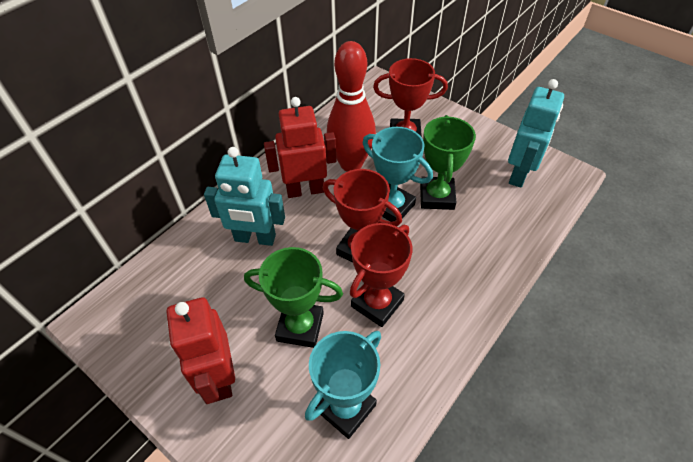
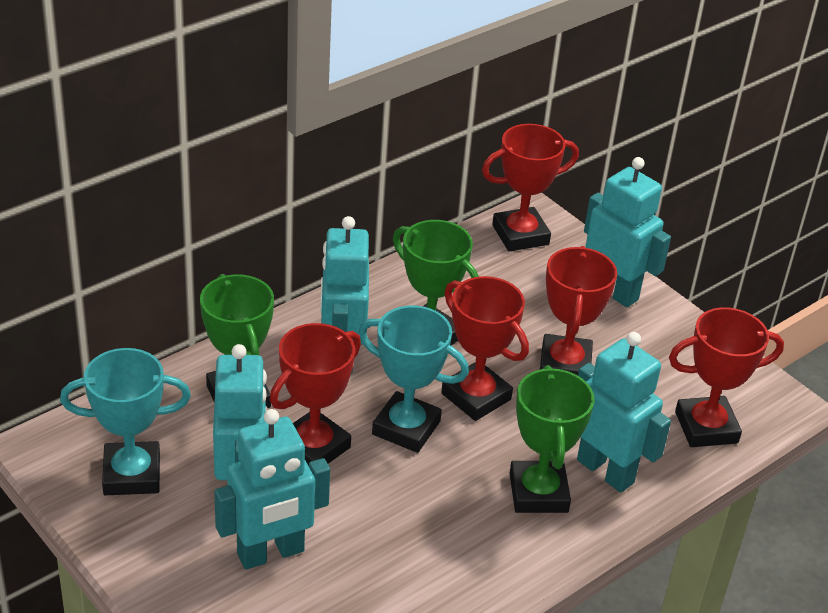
green trophy: 2 -> 3
red bowling pin: 1 -> 0
red robot: 2 -> 0
red trophy: 3 -> 5
turquoise robot: 2 -> 5

